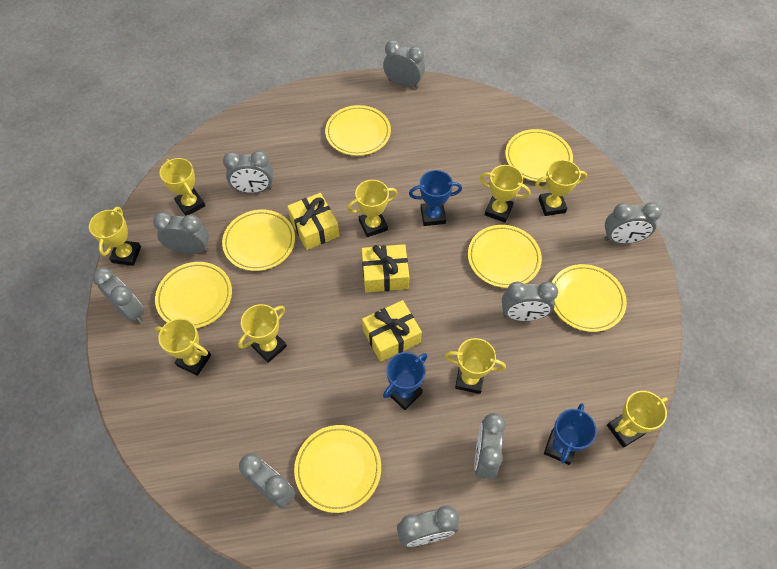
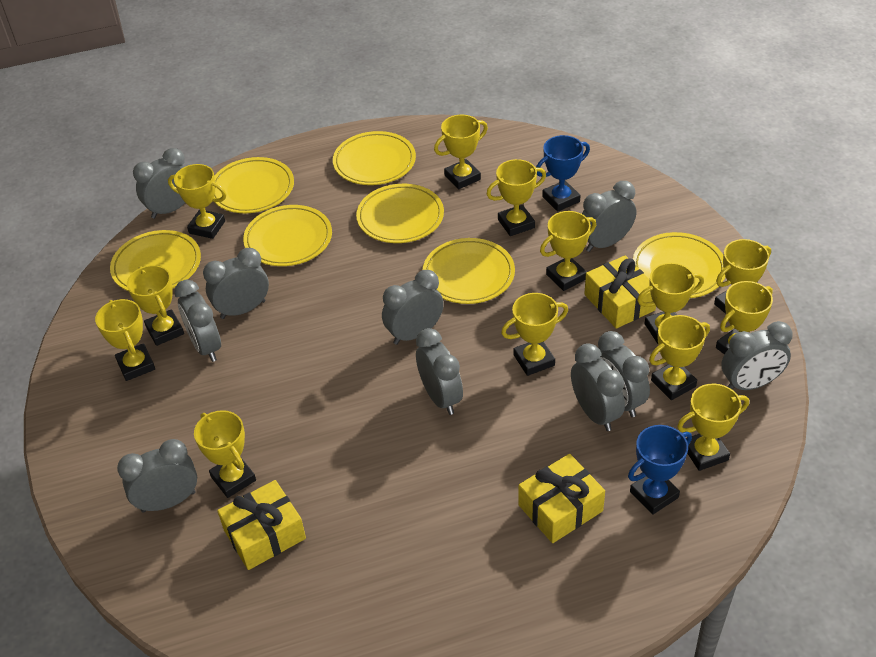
blue trophy: 3 -> 2
grey clock: 9 -> 10
yellow trophy: 9 -> 13

